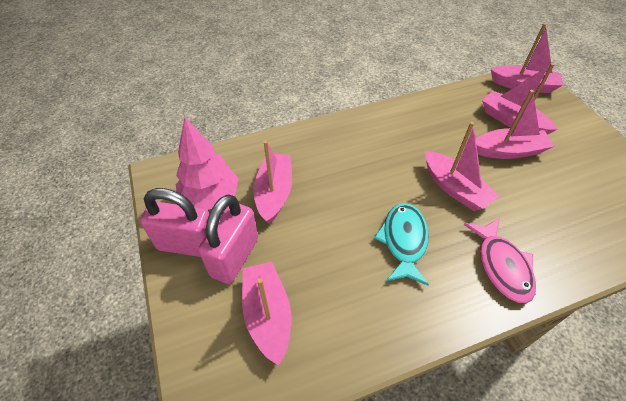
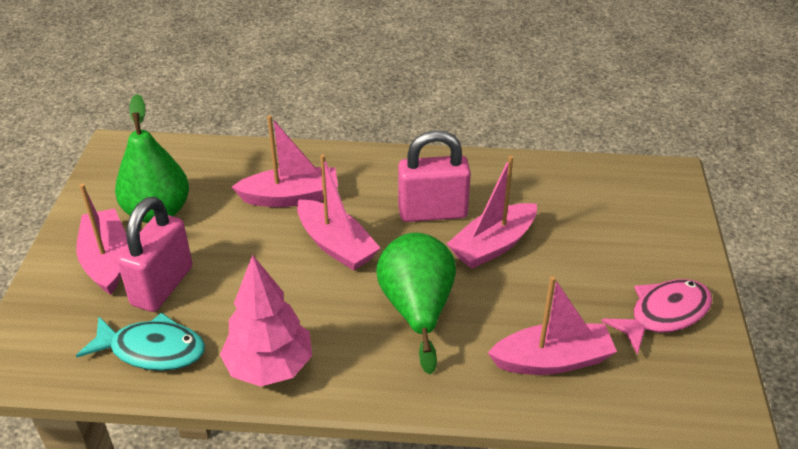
green pear: 0 -> 2
pink boat: 6 -> 5

